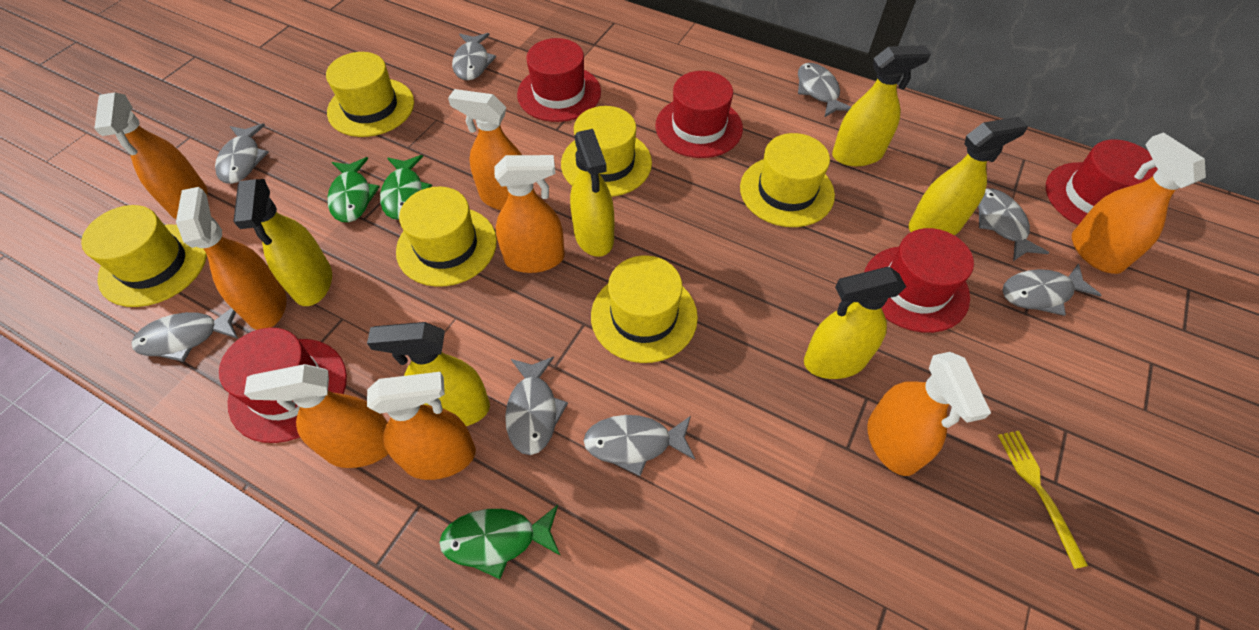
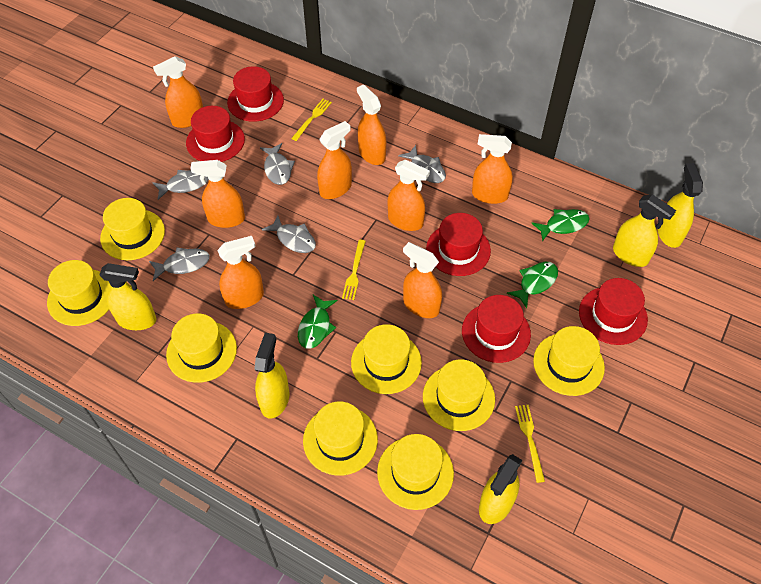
grey fish: 8 -> 5
yellow fork: 1 -> 3
yellow hat: 6 -> 8
yellow spray bottle: 6 -> 5

